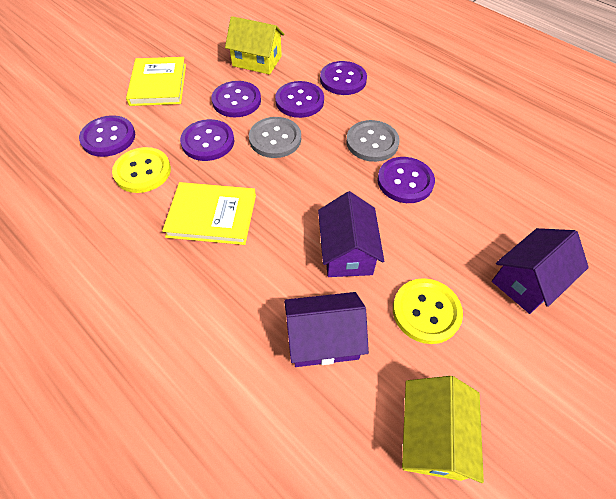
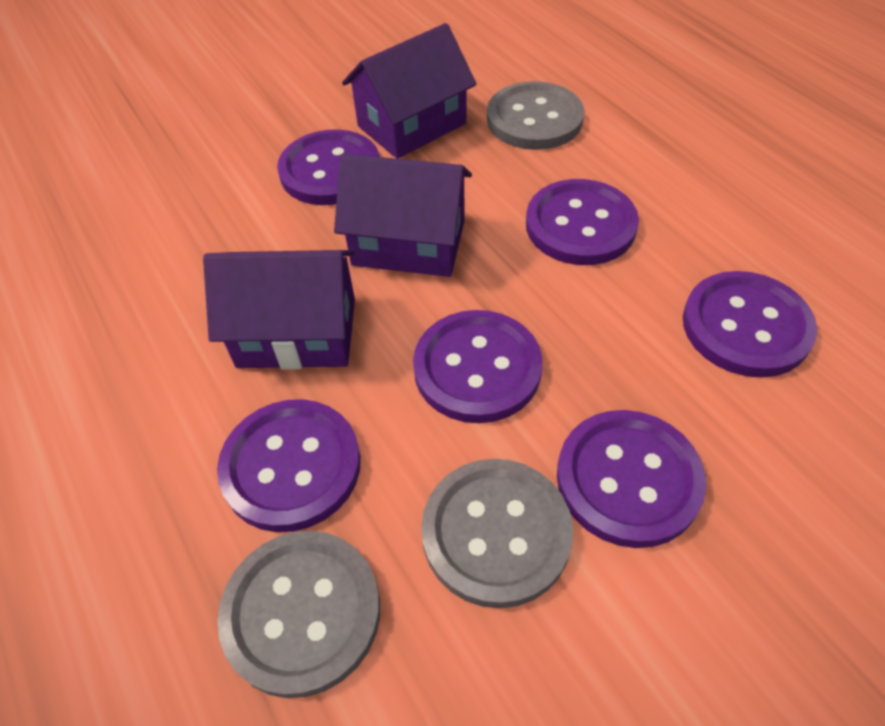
grey button: 2 -> 3
yellow book: 2 -> 0
yellow button: 2 -> 0
yellow house: 2 -> 0

